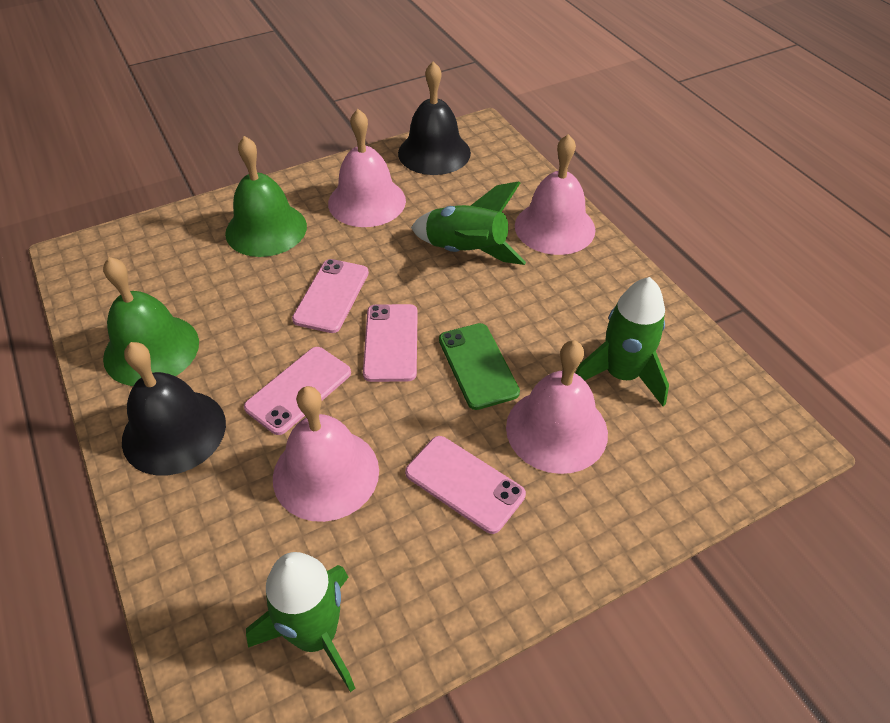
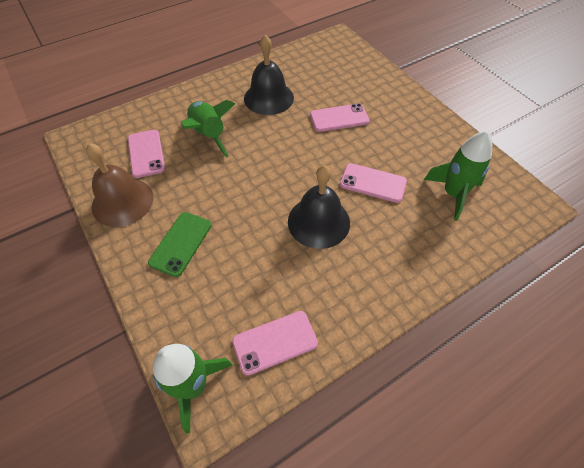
brown bell: 0 -> 1
green bell: 2 -> 0
pink bell: 4 -> 0

